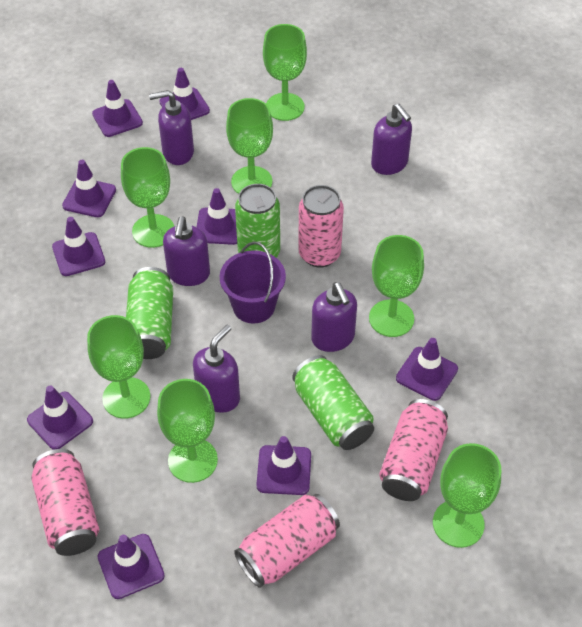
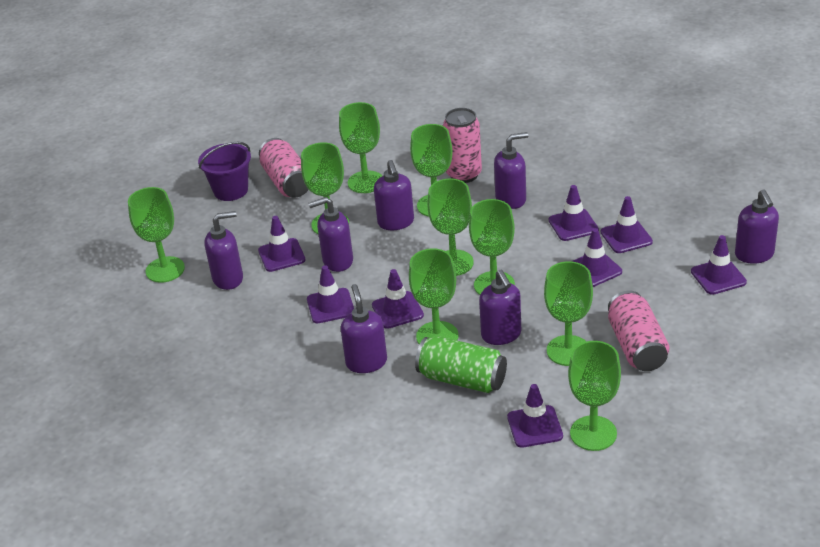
green can: 3 -> 1
green goblet: 7 -> 9
pink can: 4 -> 3
purple soap dispenser: 5 -> 7
purple traffic cone: 9 -> 8

